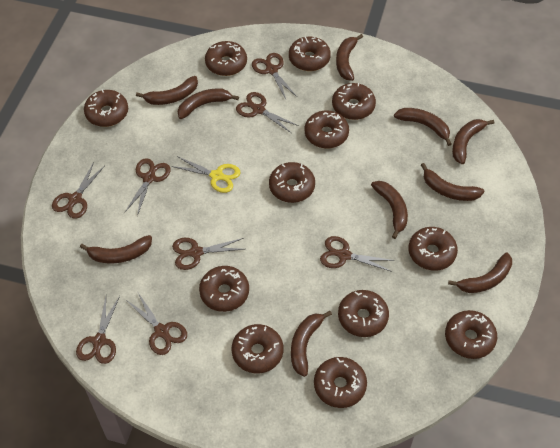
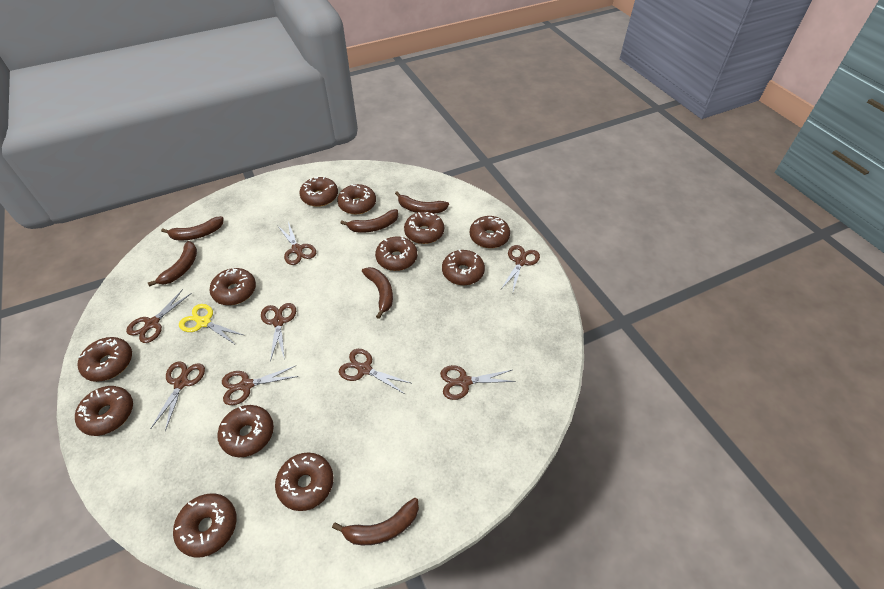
brown banana: 10 -> 6

